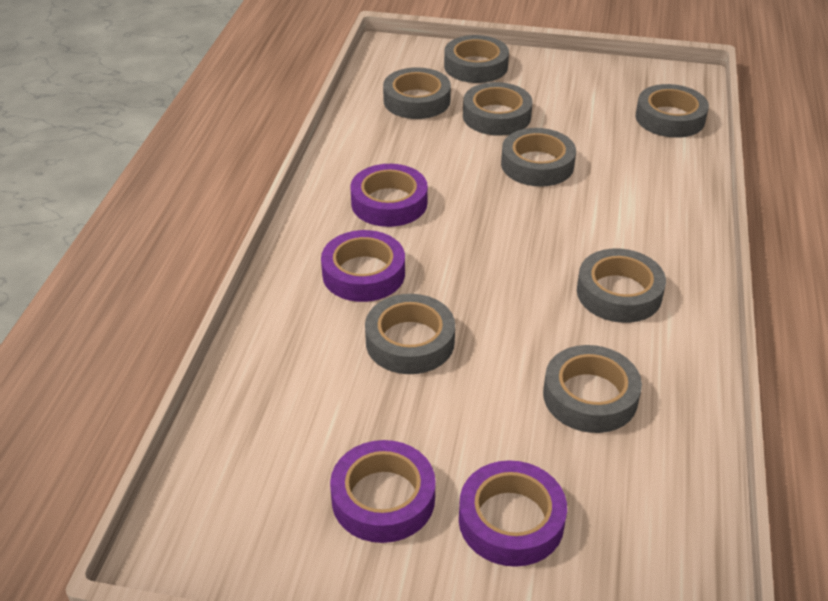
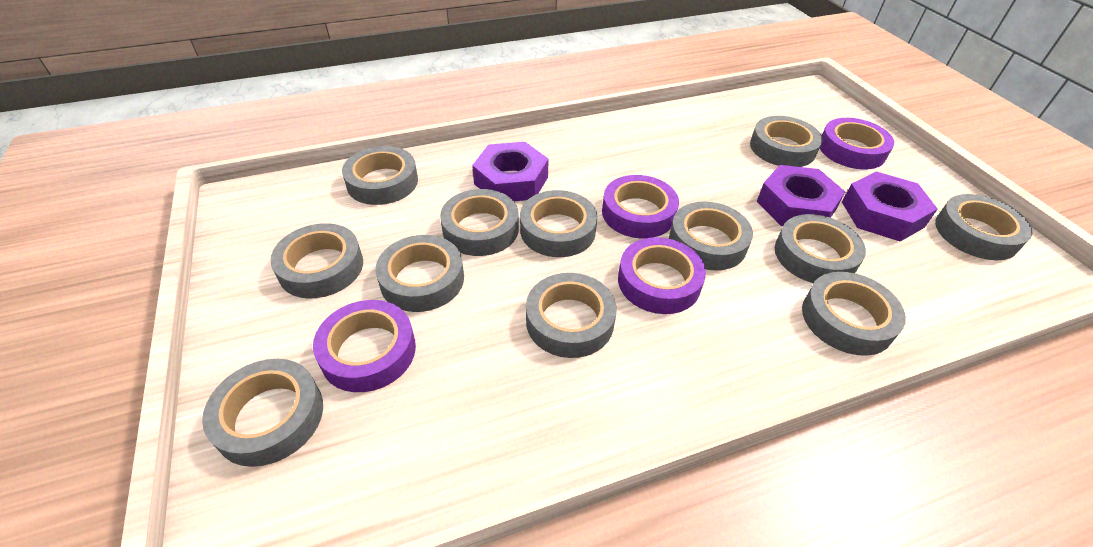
grey tape: 8 -> 12
purple nut: 0 -> 3

